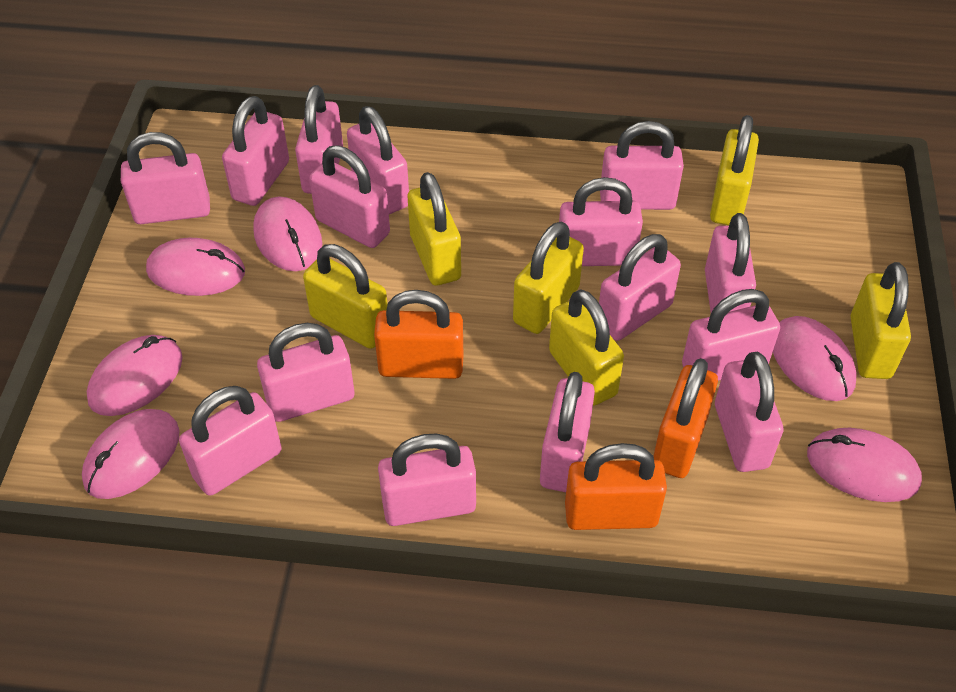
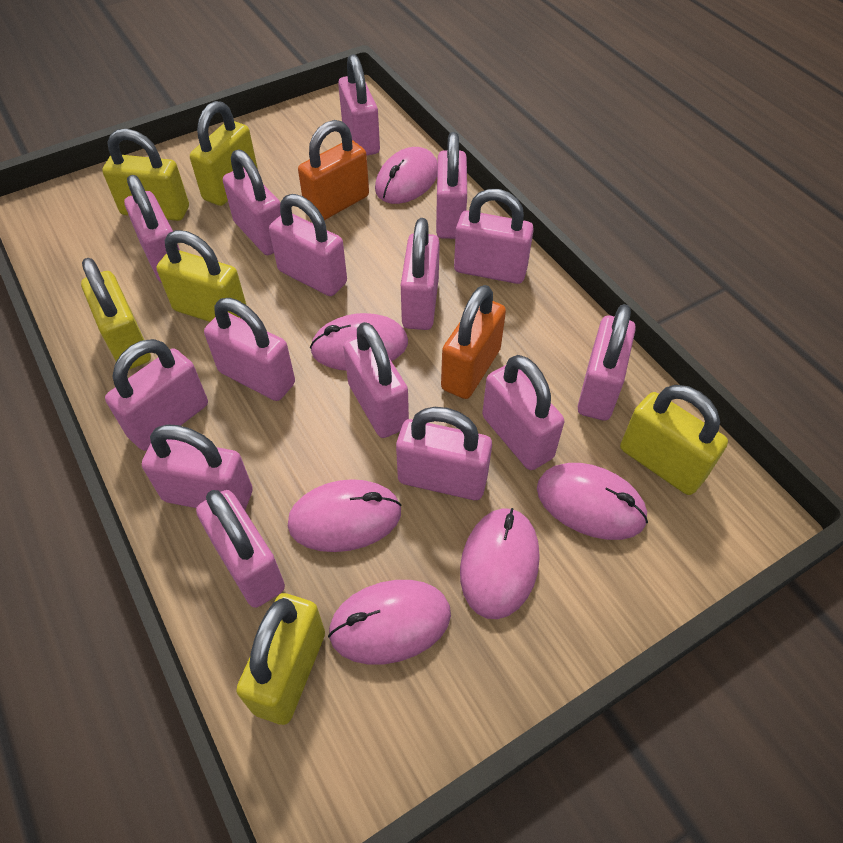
orange padlock: 3 -> 2

